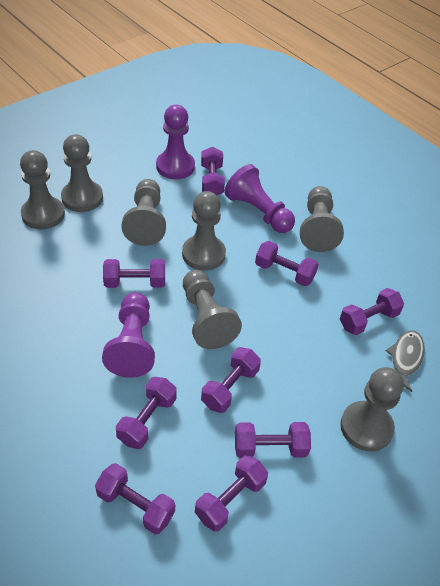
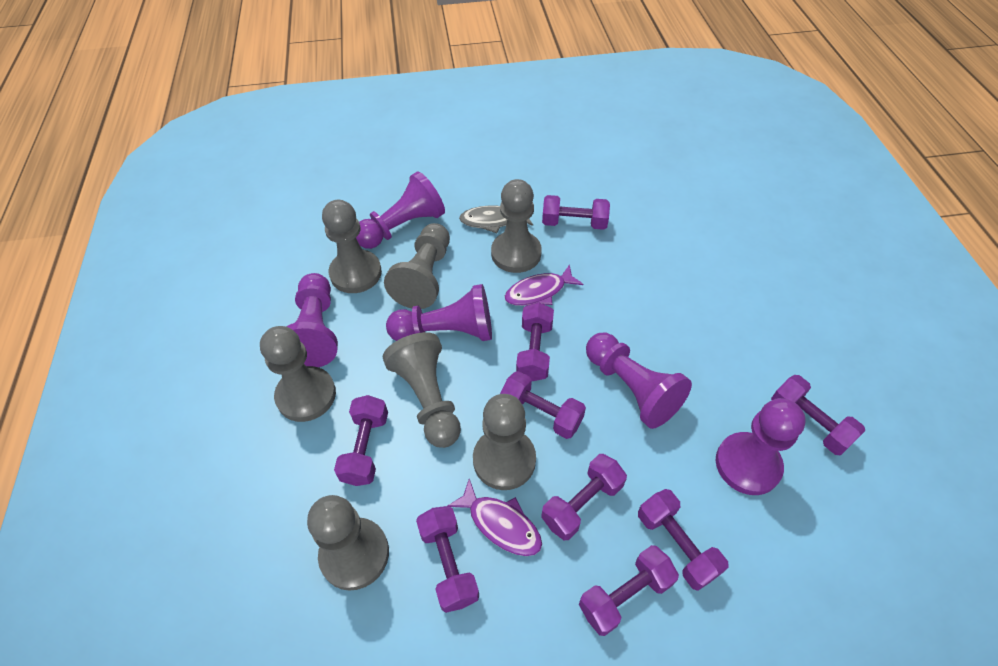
purple fish: 0 -> 2
purple pawn: 3 -> 5

